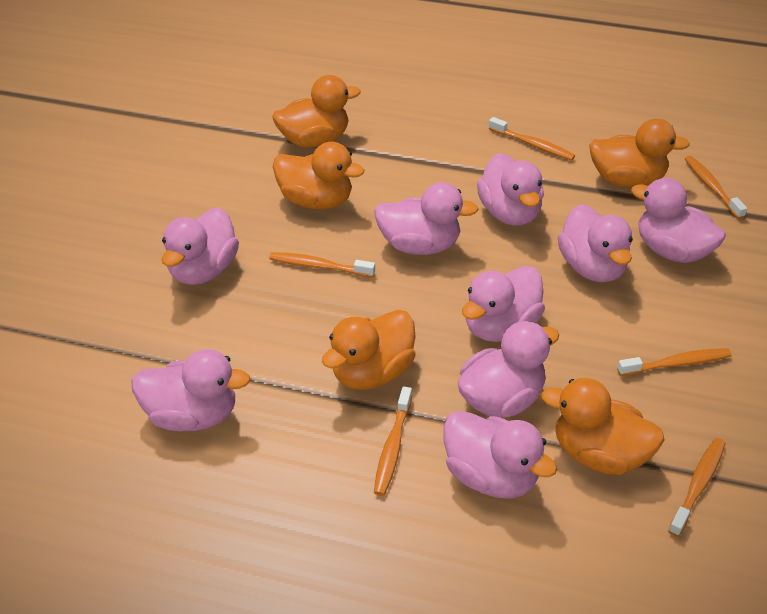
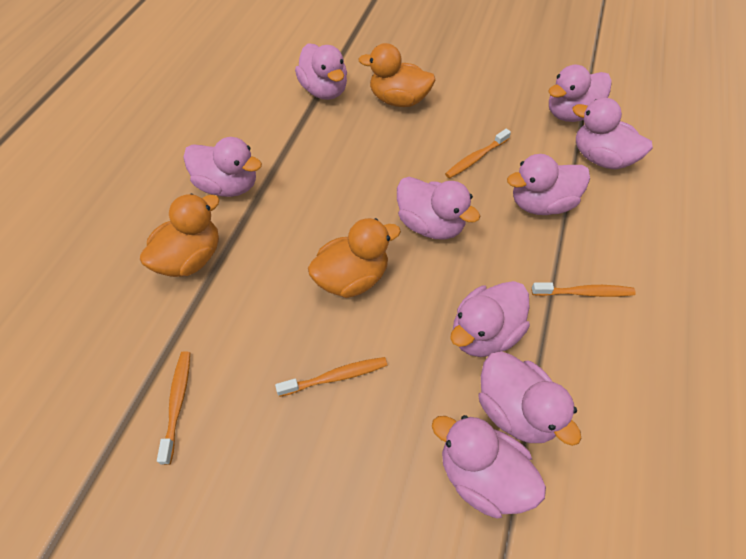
orange duck: 5 -> 3
orange toothbrush: 6 -> 4

